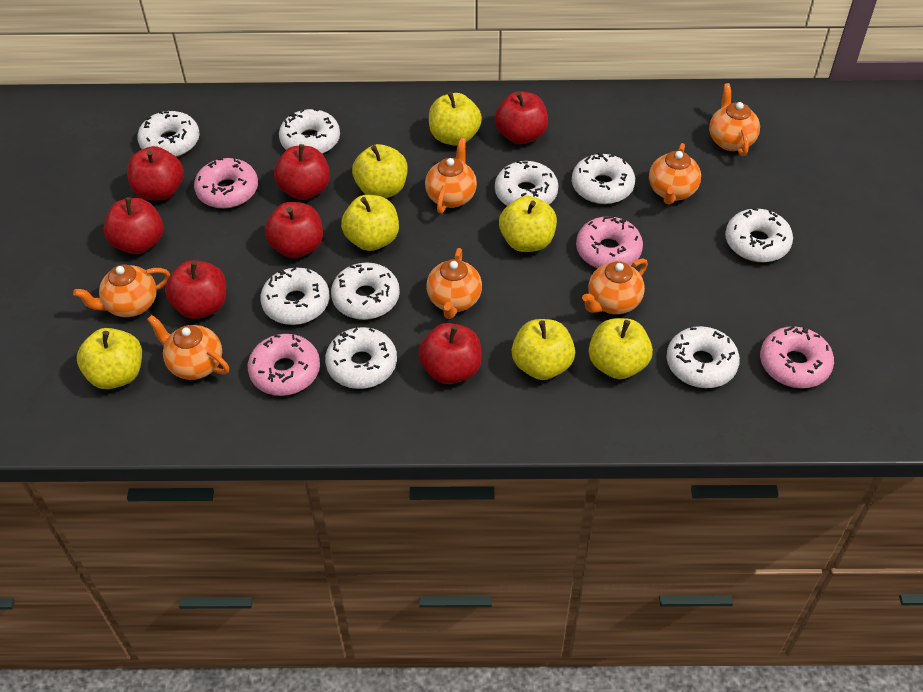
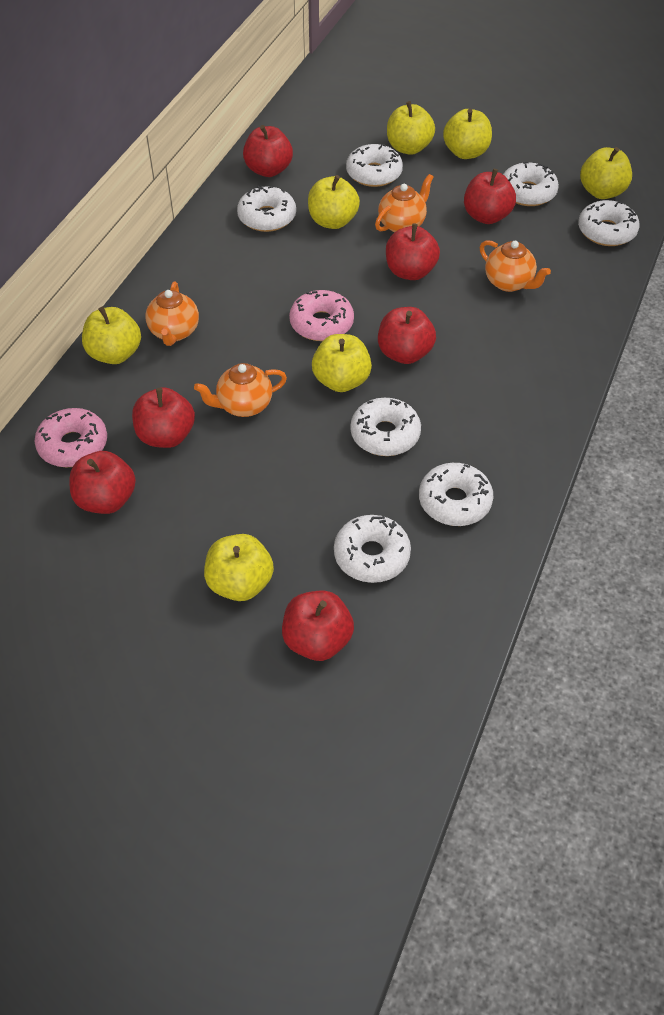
orange teapot: 7 -> 4
pink donut: 4 -> 2
white donut: 9 -> 7

